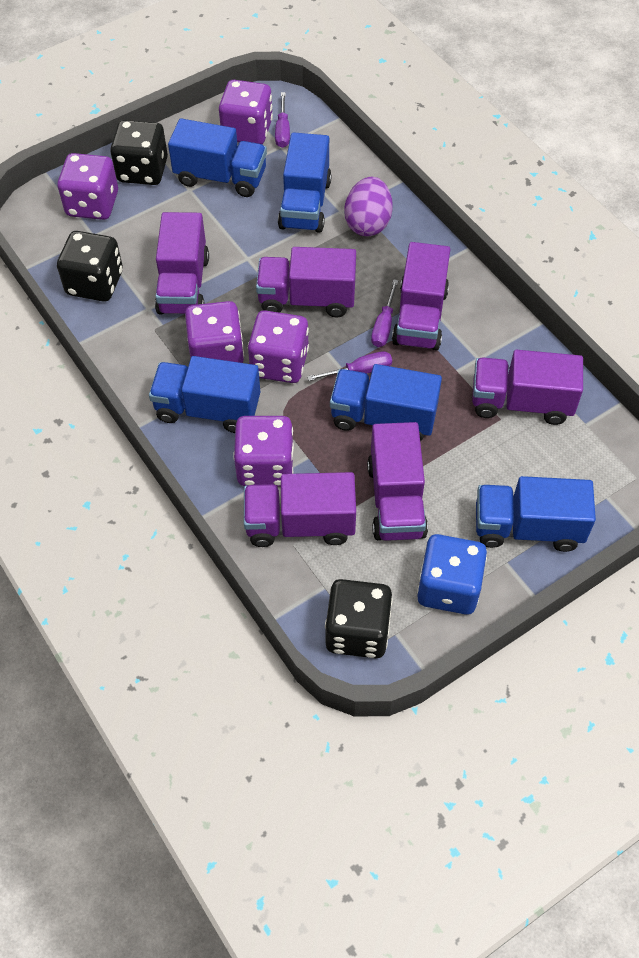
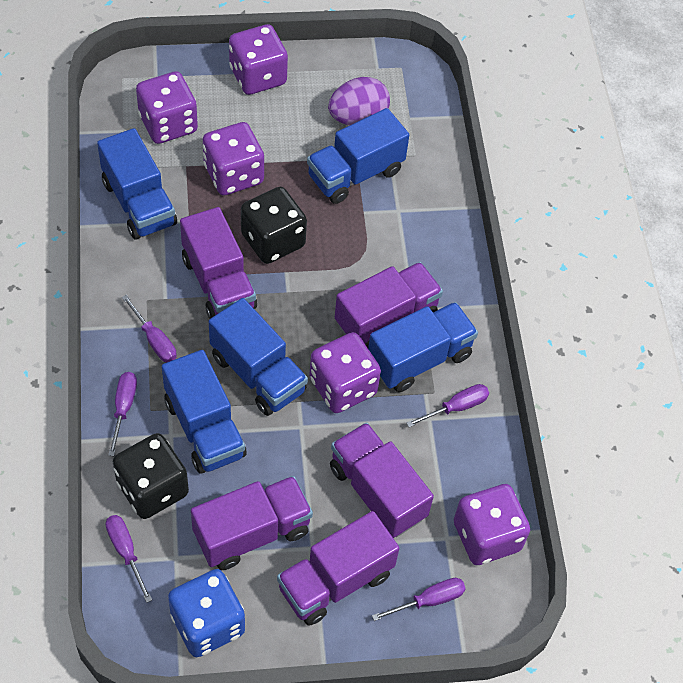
black dice: 3 -> 2
purple screwdriver: 3 -> 5
purple truck: 6 -> 5

